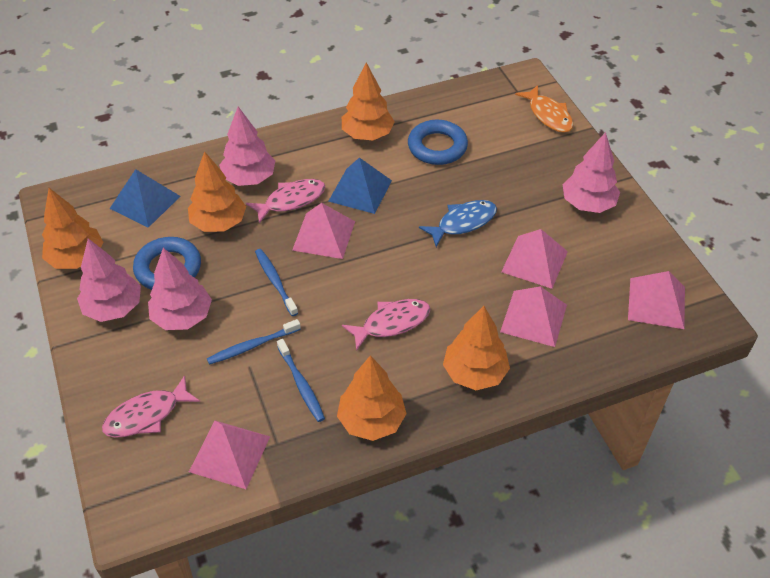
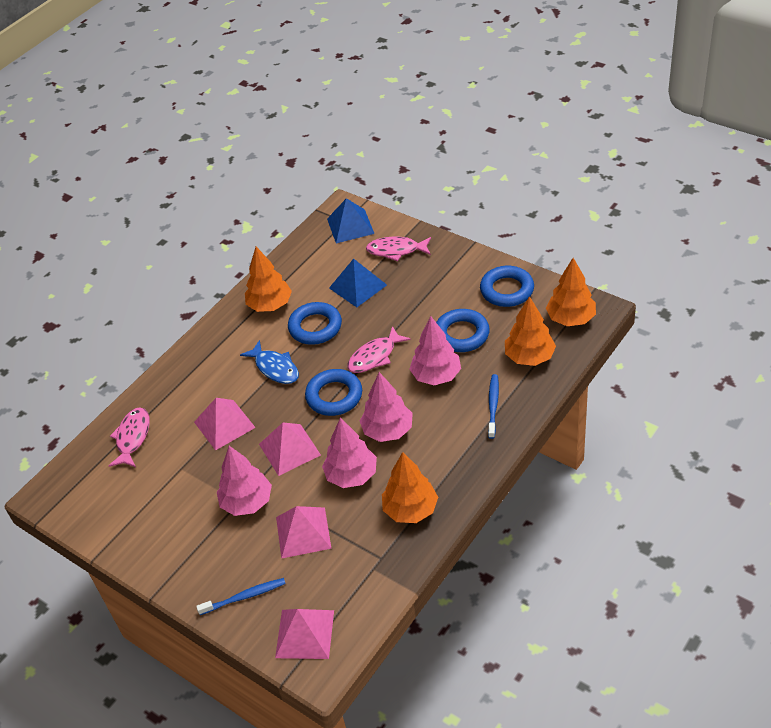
blue ring: 2 -> 4
blue toothbrush: 3 -> 2
orange fish: 1 -> 0
orange tree: 5 -> 4
pink pyramid: 5 -> 4

